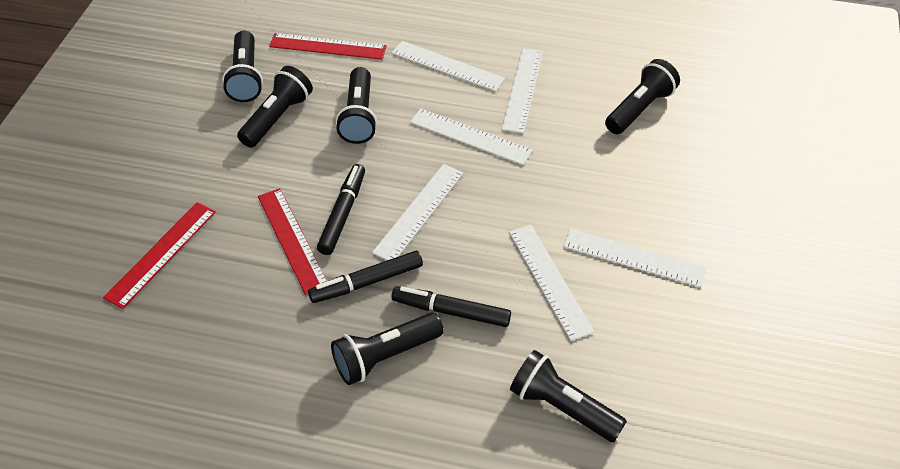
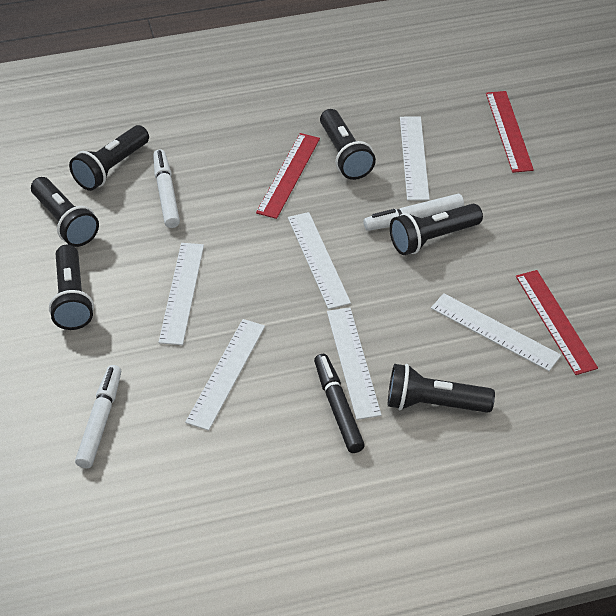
black marker: 3 -> 1
white marker: 0 -> 3

